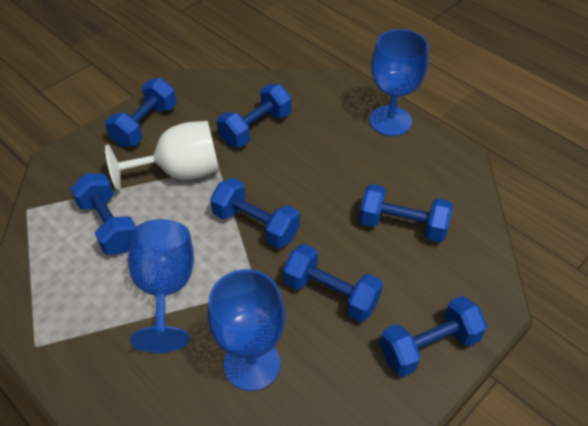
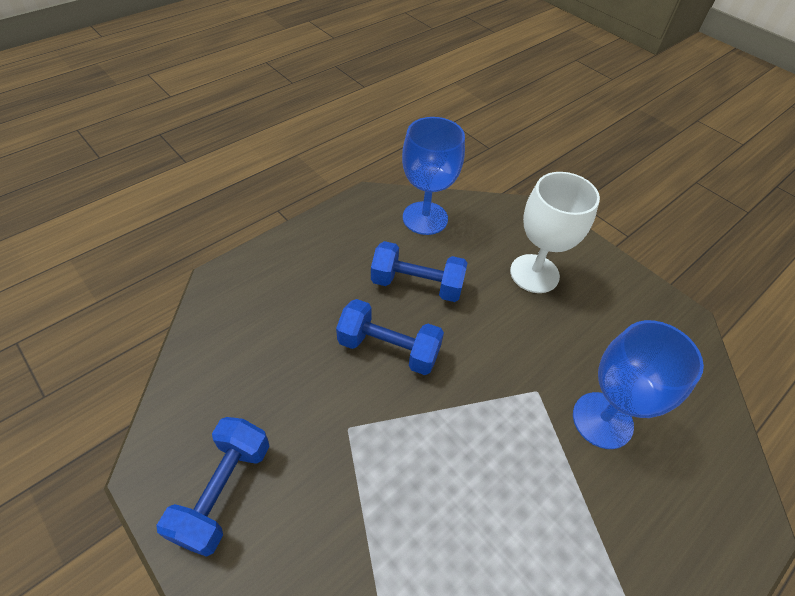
blue dumbbell: 7 -> 3
blue goblet: 3 -> 2

